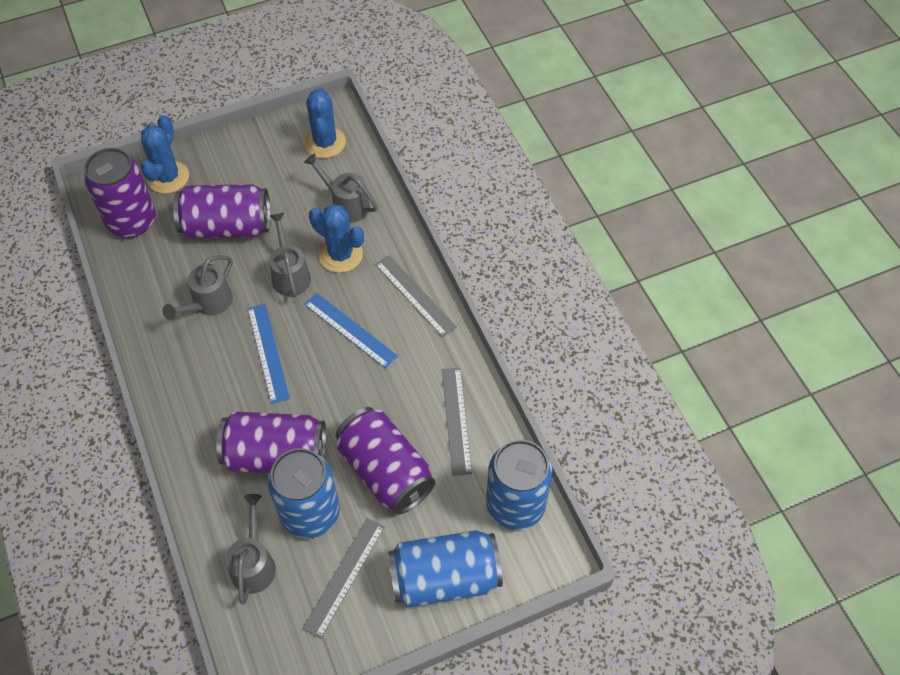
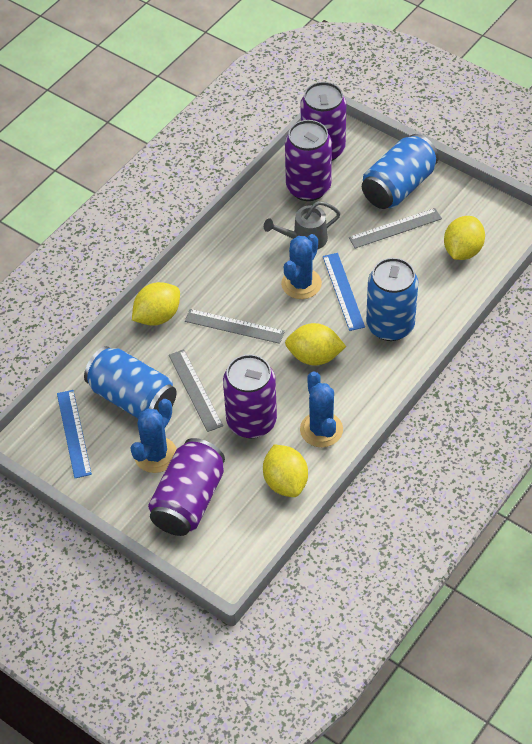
grey watering can: 4 -> 1
yellow lemon: 0 -> 4

